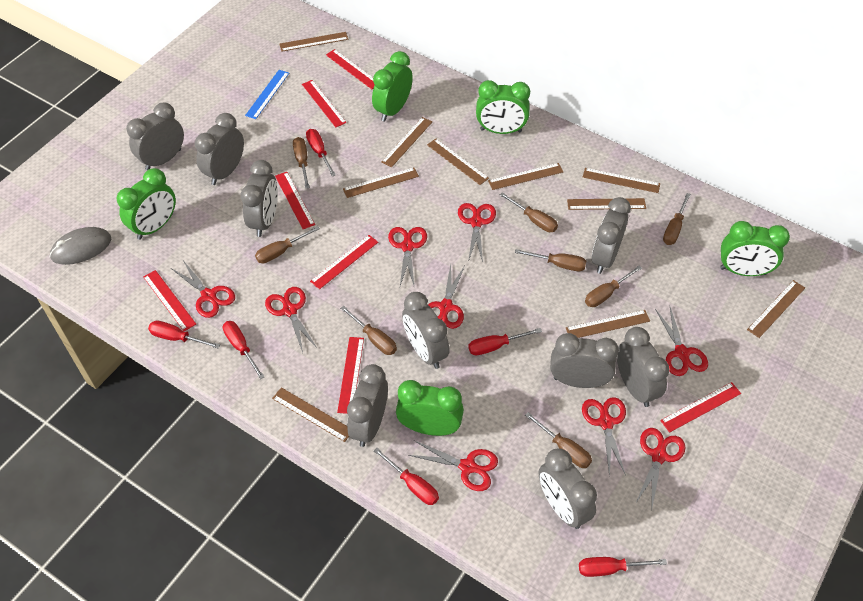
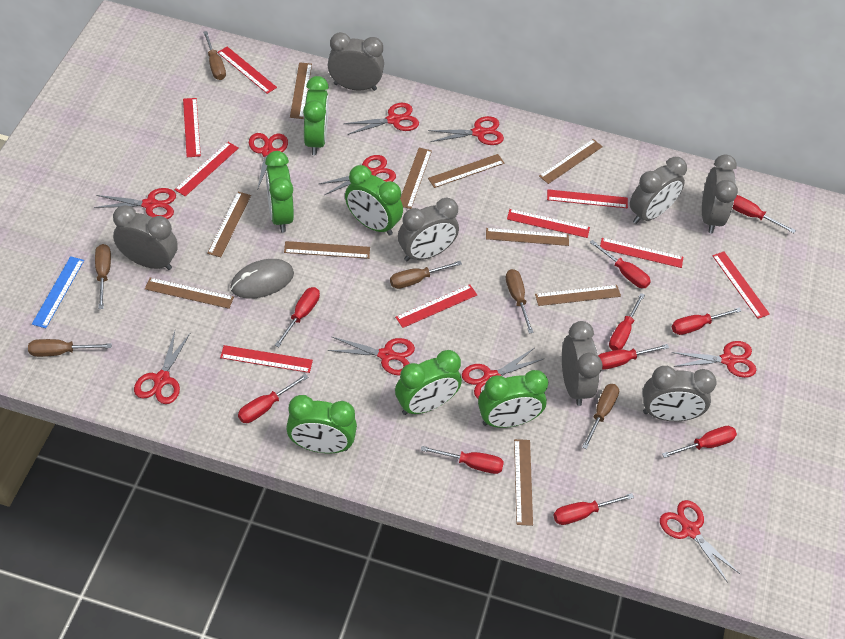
brown screwdriver: 8 -> 6
green clock: 5 -> 6
grey clock: 9 -> 7
red ruler: 7 -> 9
red scissors: 9 -> 10
red screwdriver: 6 -> 10

